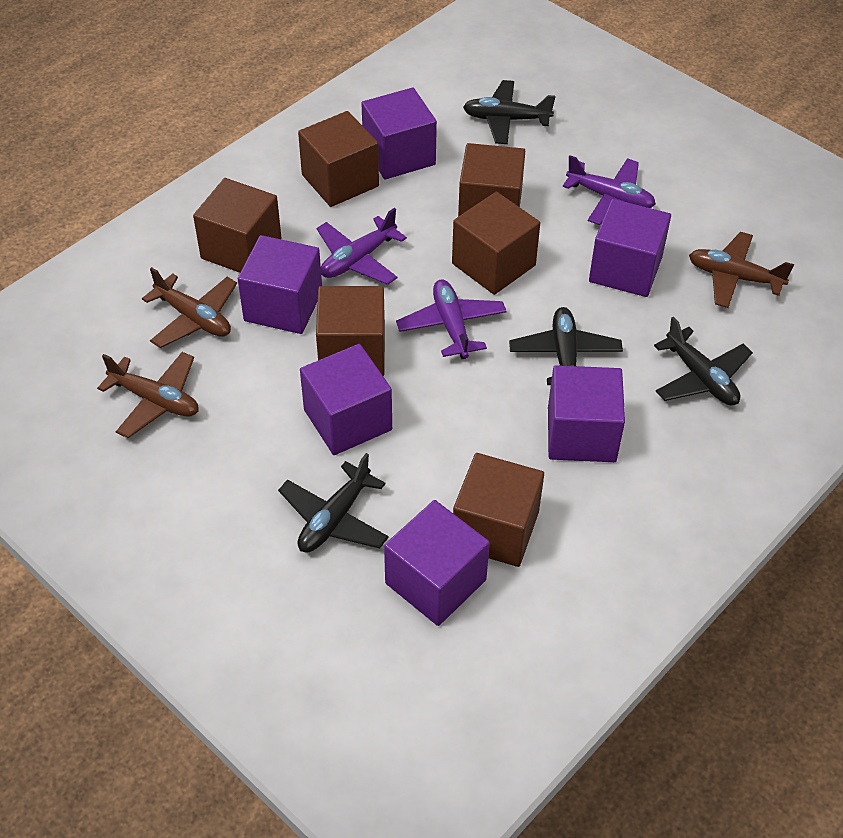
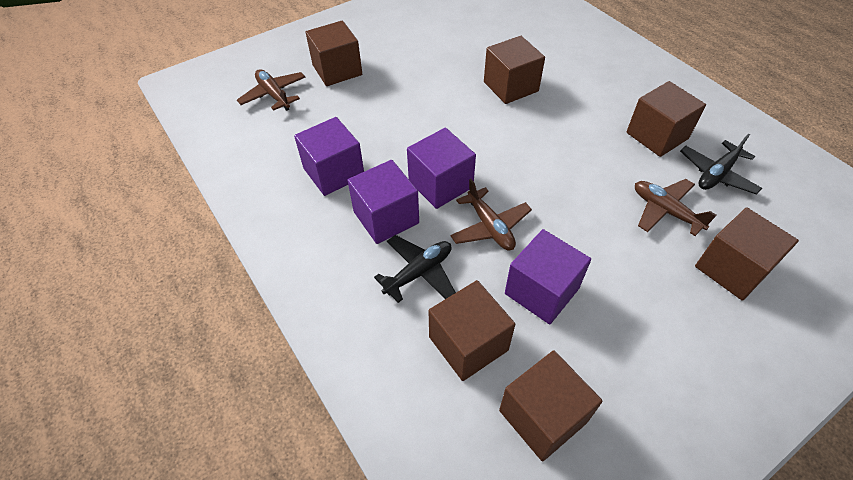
black plane: 4 -> 2
purple cube: 6 -> 4
purple plane: 3 -> 0

